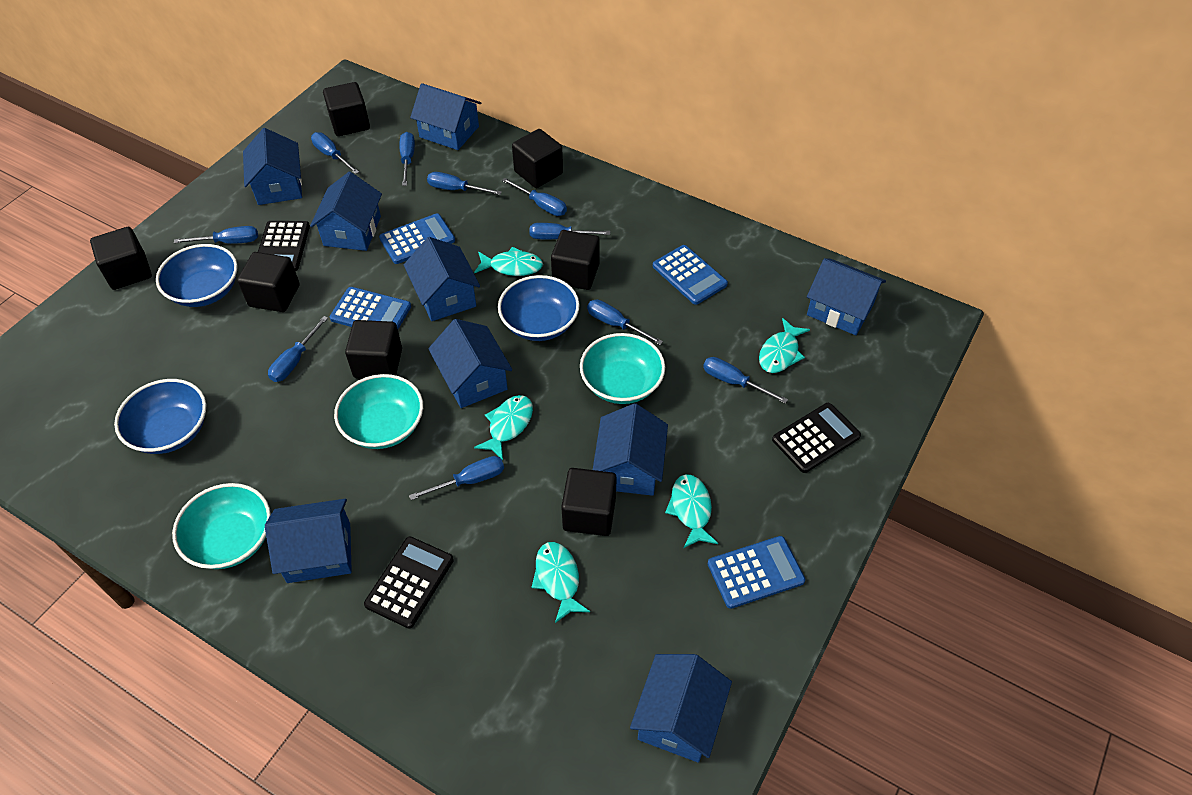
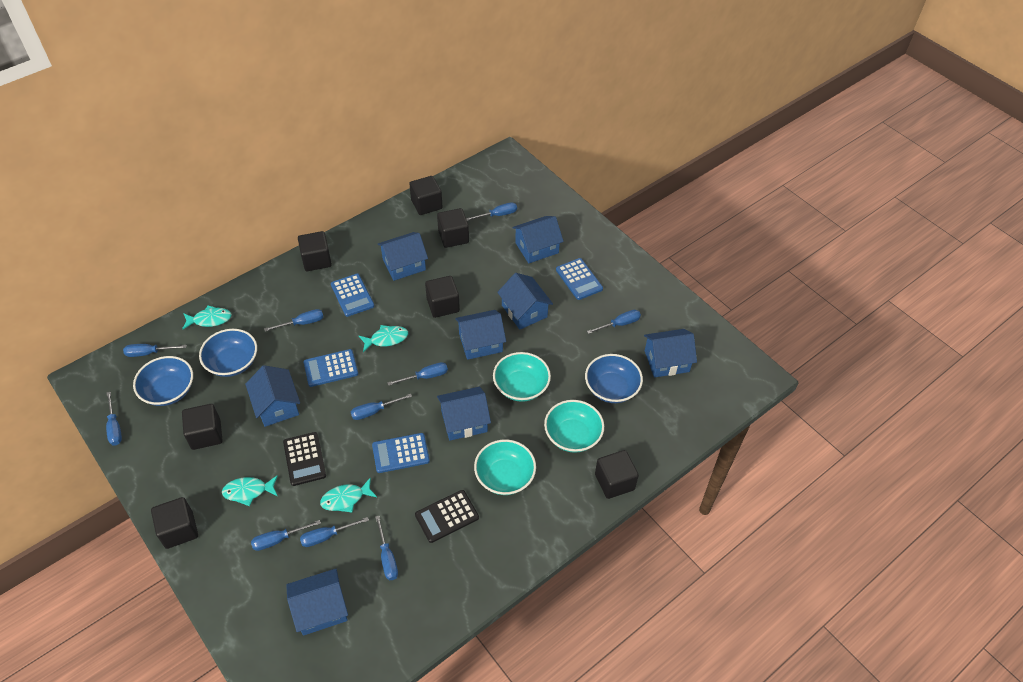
black calculator: 3 -> 2
blue house: 9 -> 8
turquoise fish: 5 -> 4

